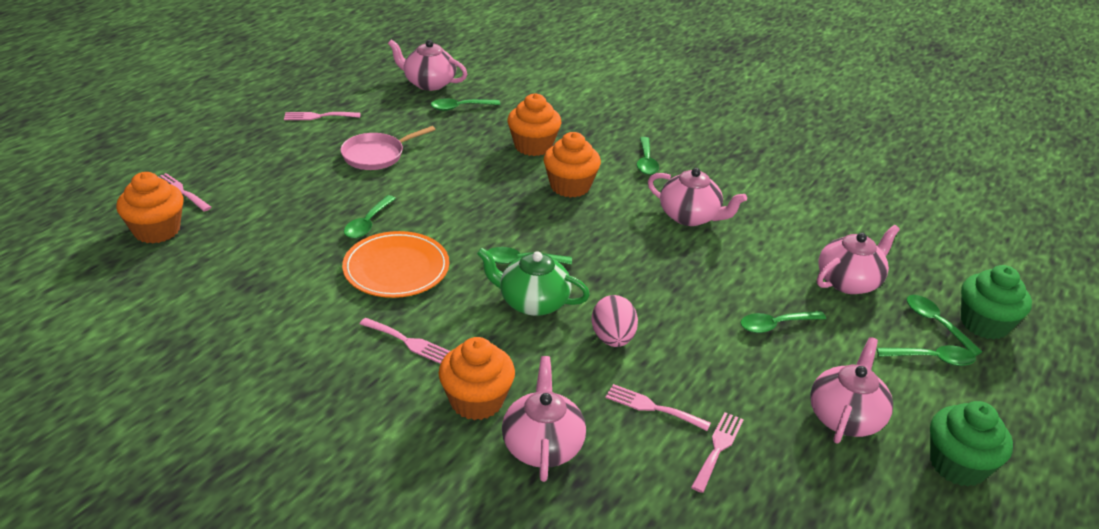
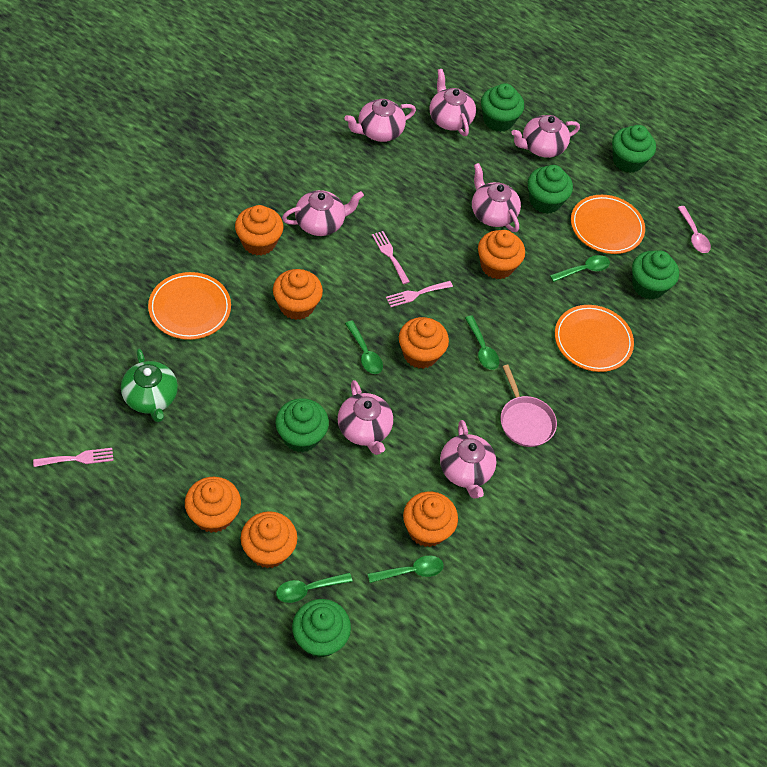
green cupcake: 2 -> 6
green spoon: 7 -> 5
orange cupcake: 4 -> 7
orange plate: 1 -> 3
pink egg: 1 -> 0
pink fork: 5 -> 3
pink spoon: 0 -> 1
pink teapot: 5 -> 7

